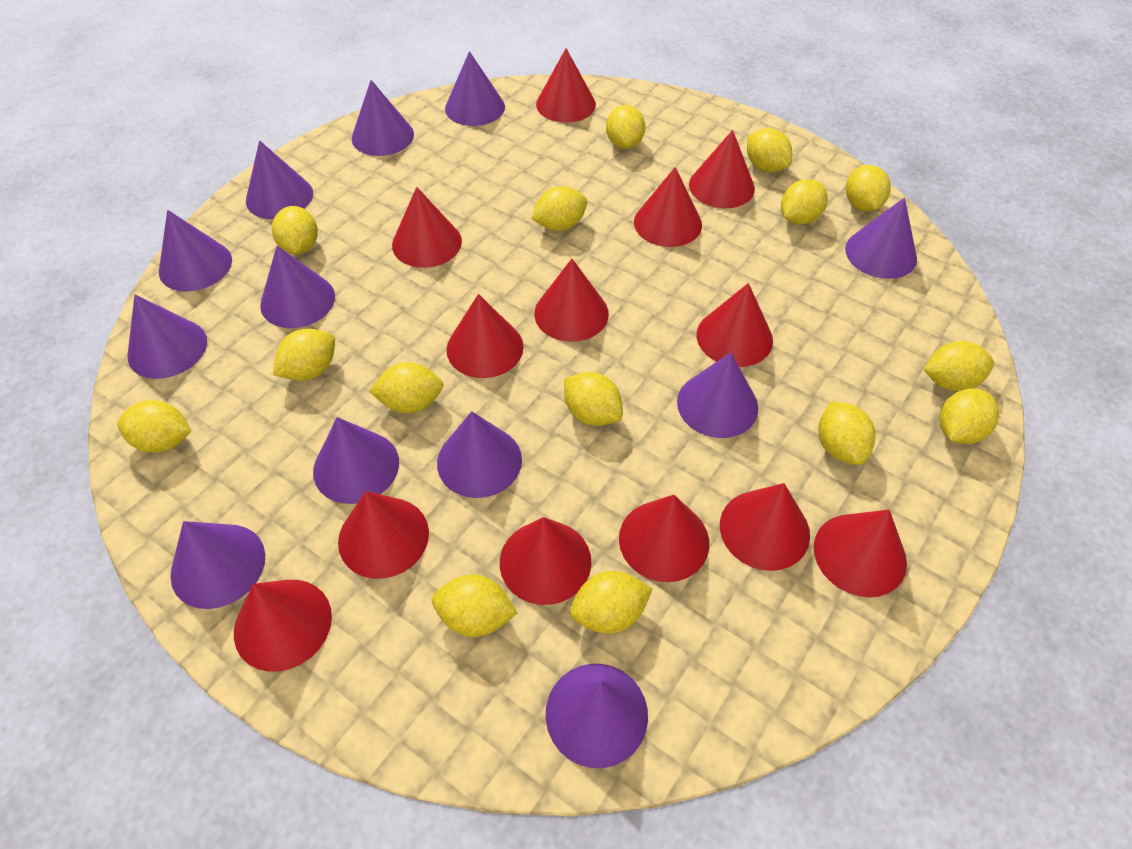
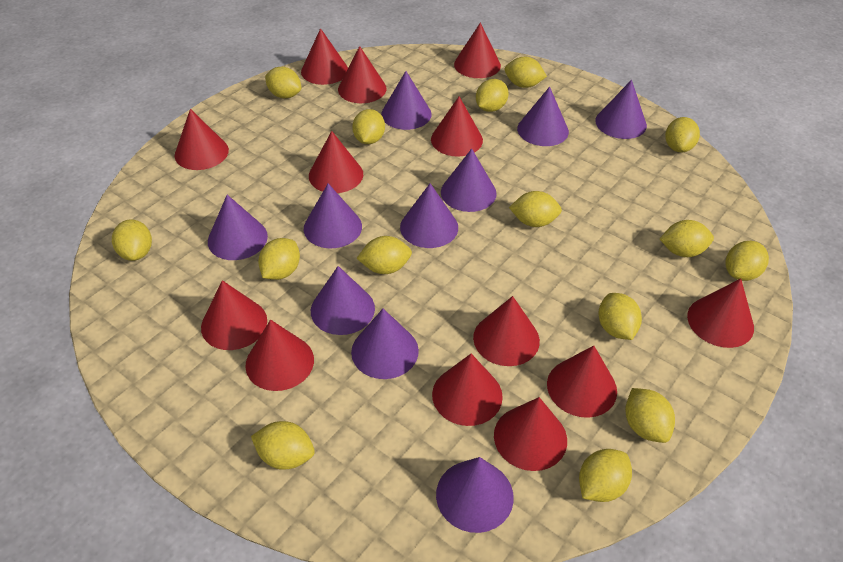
purple cone: 12 -> 10

